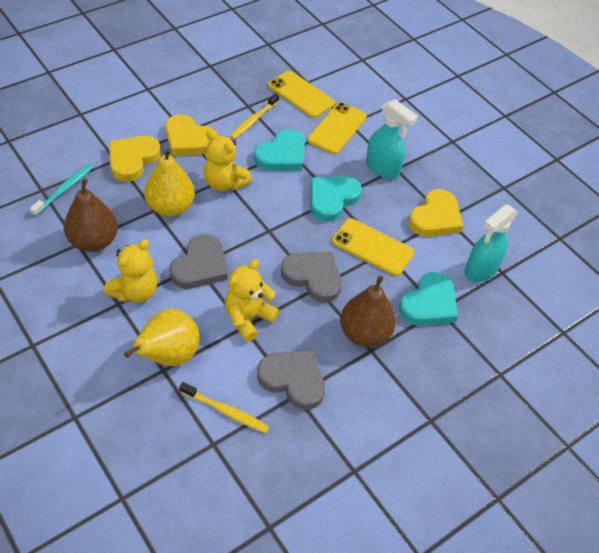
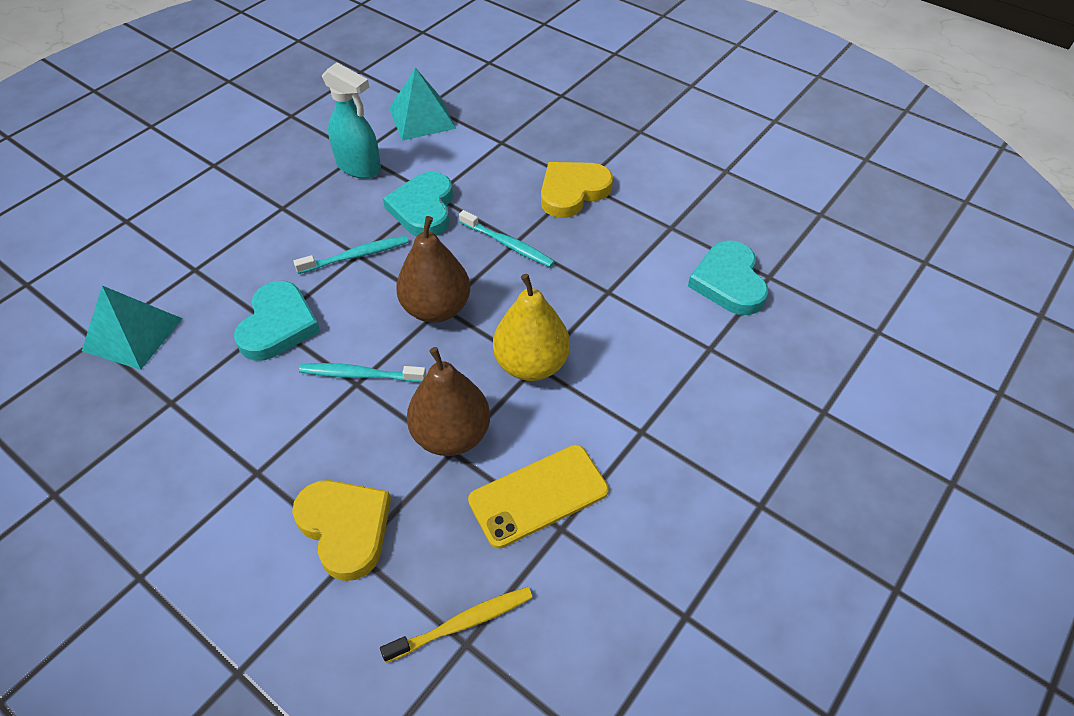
grey heart: 3 -> 0
turquoise pyramid: 0 -> 2
turquoise spray bottle: 2 -> 1
turquoise toothbrush: 1 -> 3
yellow heart: 3 -> 2
yellow pear: 2 -> 1
yellow phone: 3 -> 1
yellow teddy bear: 3 -> 0
yellow toothbrush: 2 -> 1

